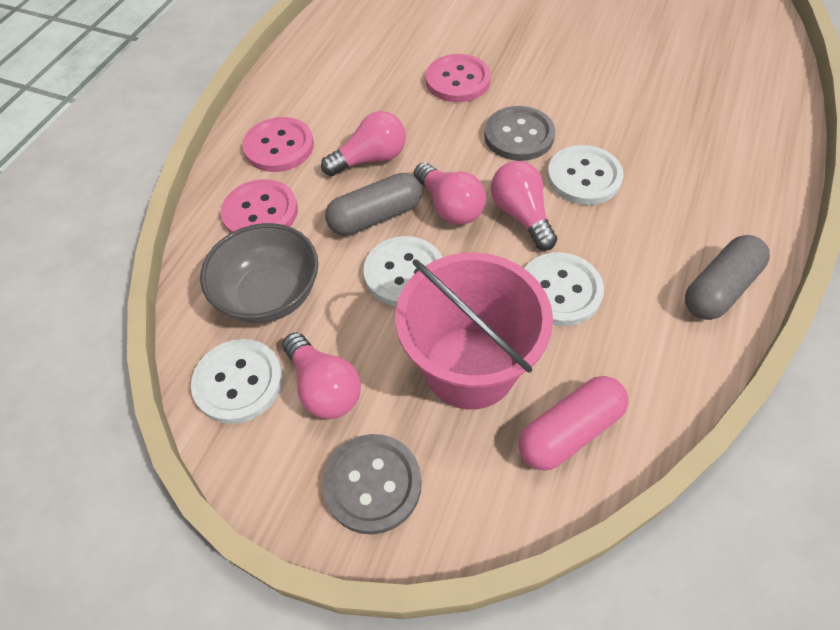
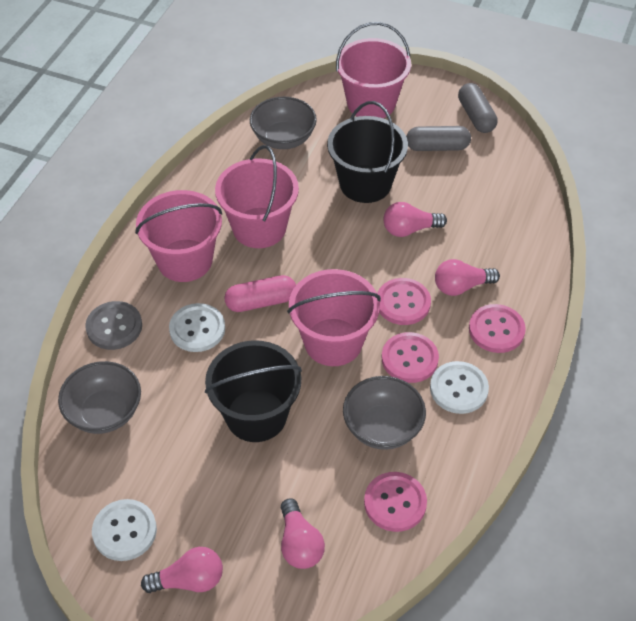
black bucket: 0 -> 2
grey bowl: 1 -> 3
grey button: 2 -> 1
pink bucket: 1 -> 4
pink button: 3 -> 4
white button: 4 -> 3

